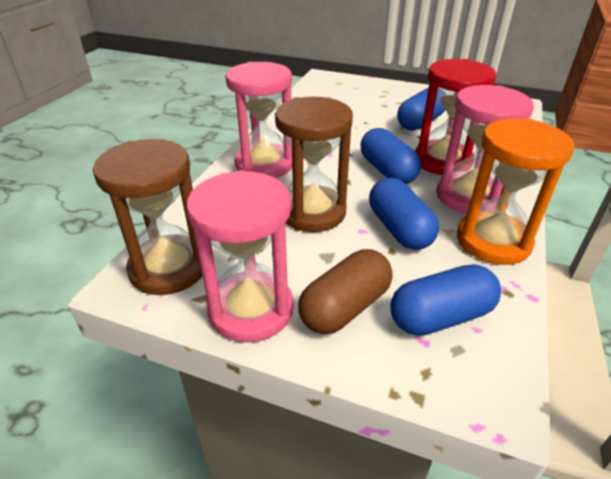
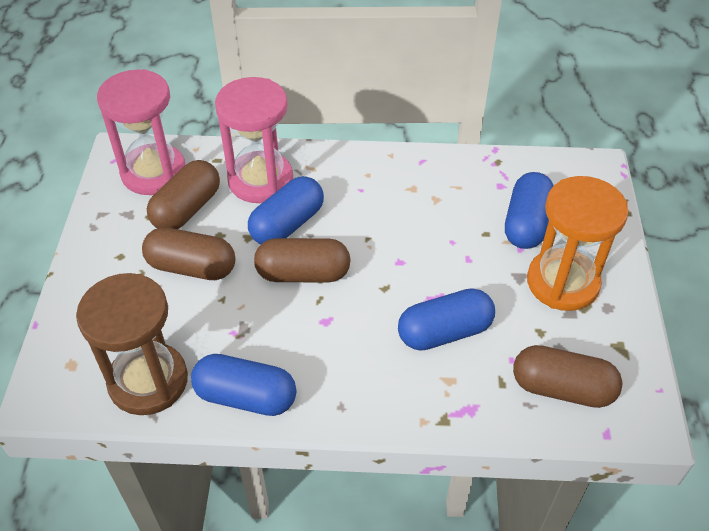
brown capsule: 1 -> 4
brown hourglass: 2 -> 1
pink hourglass: 3 -> 2
red hourglass: 1 -> 0

